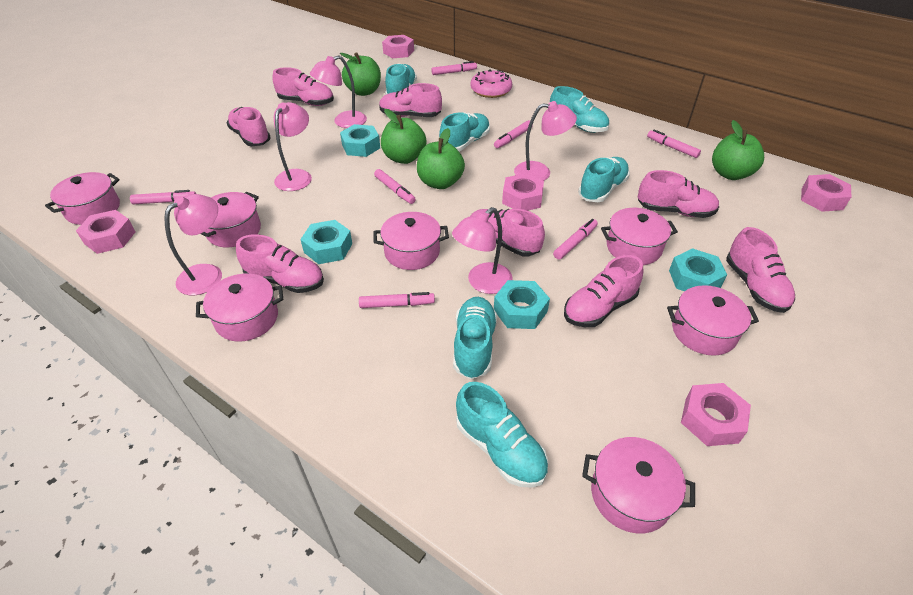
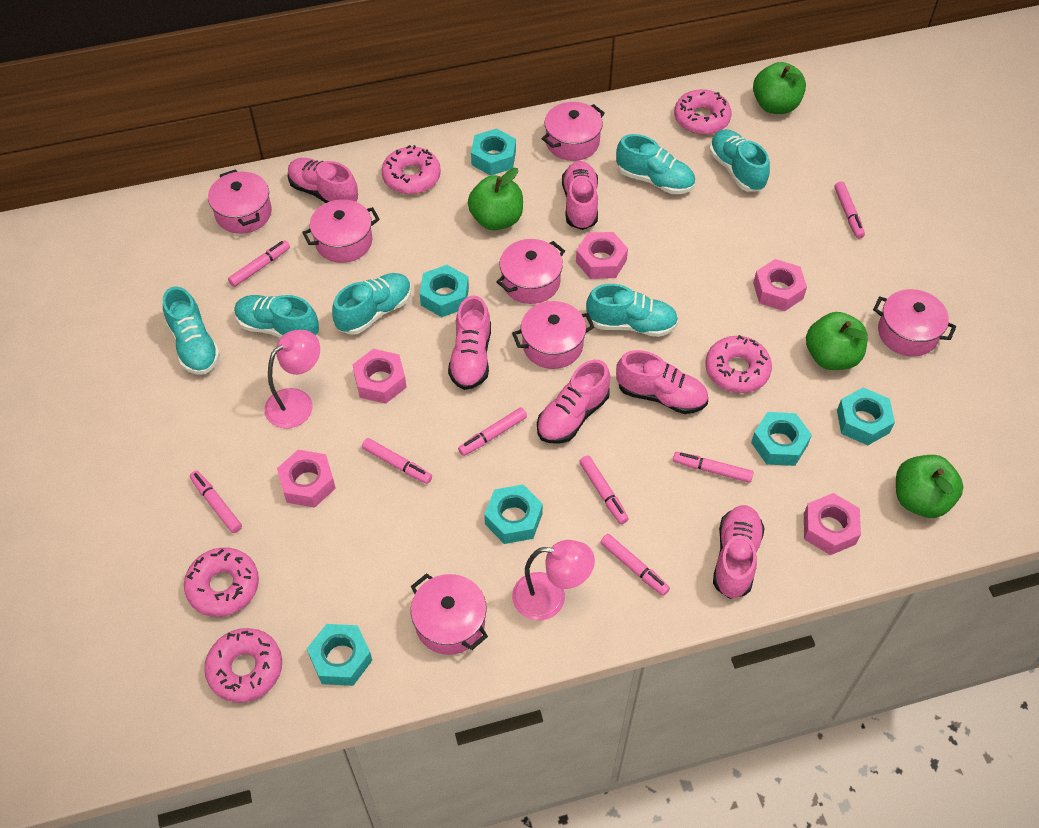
pink donut: 1 -> 5
pink lamp: 5 -> 2
pink marker: 7 -> 8
pink shoe: 8 -> 6
turquoise nut: 4 -> 6

